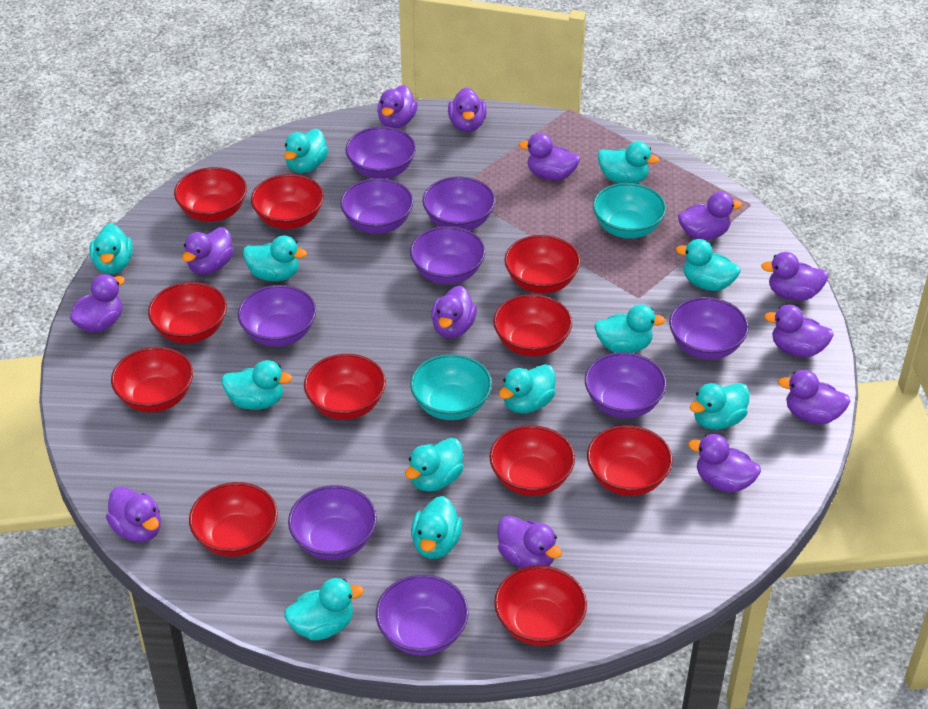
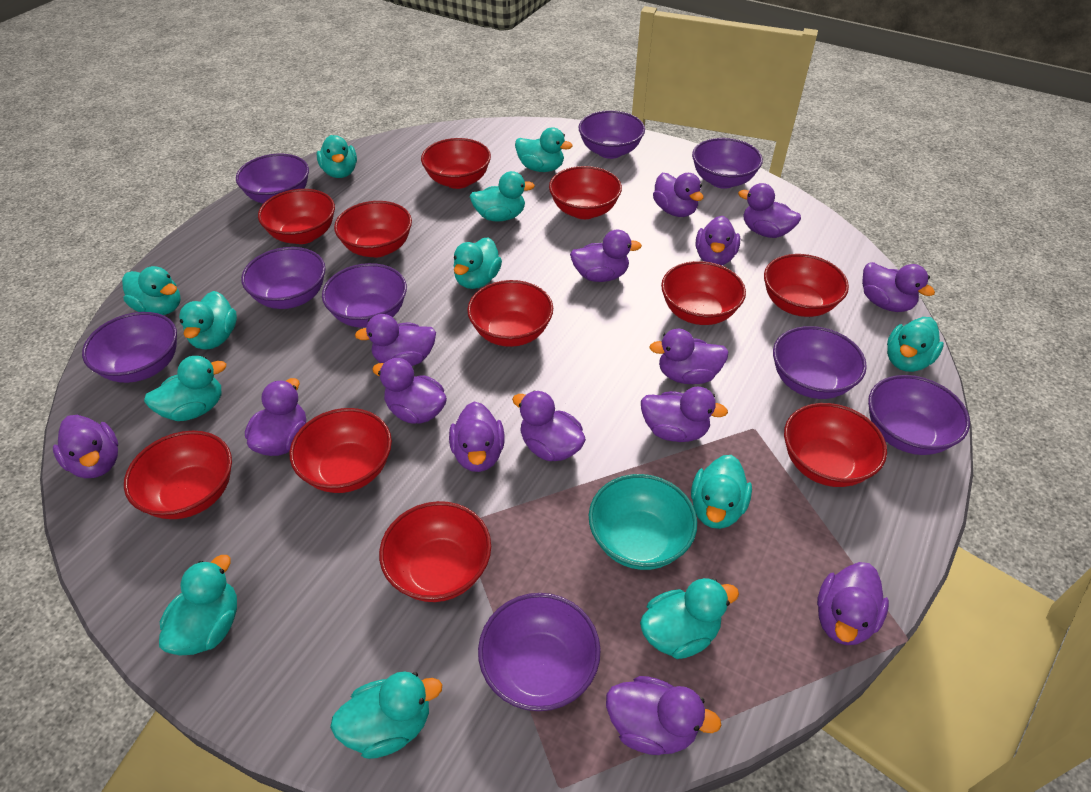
purple duck: 13 -> 15
turquoise bowl: 2 -> 1

